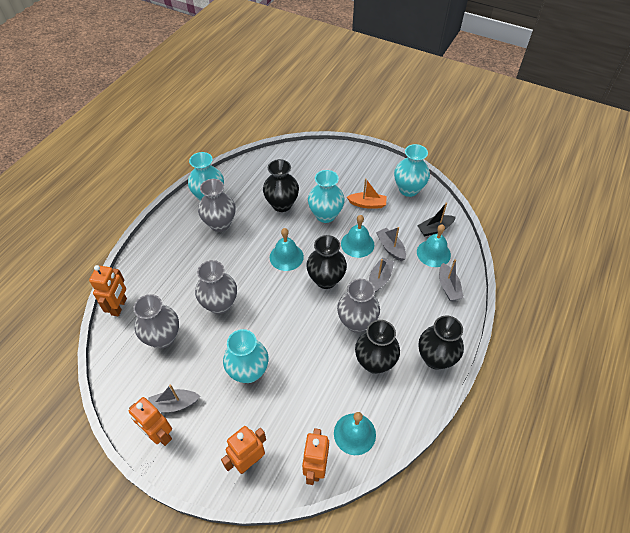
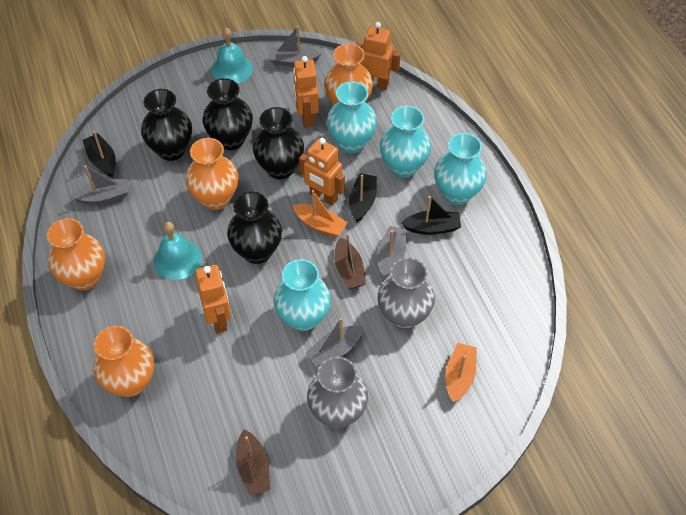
black boat: 1 -> 3
brown boat: 0 -> 2
grey vase: 4 -> 2
orange boat: 1 -> 2
orange vase: 0 -> 4
turquoise bell: 4 -> 2

